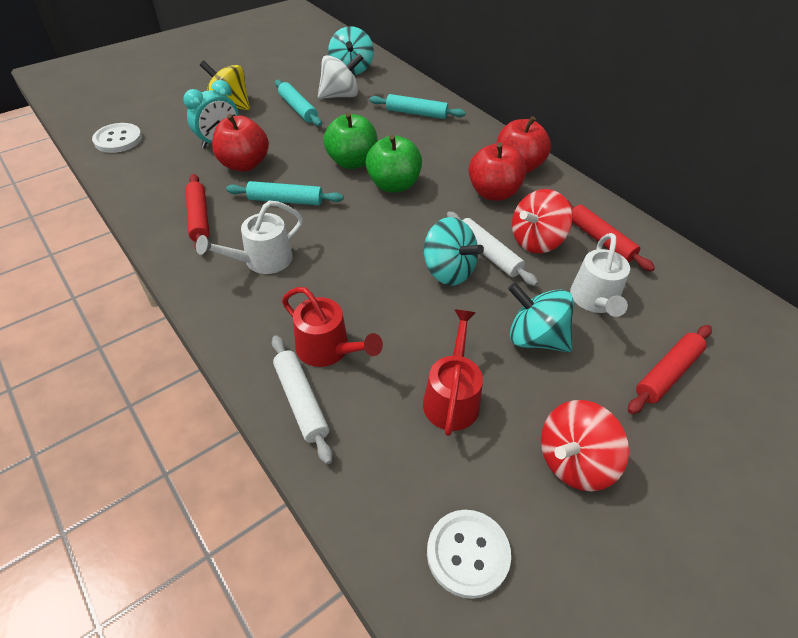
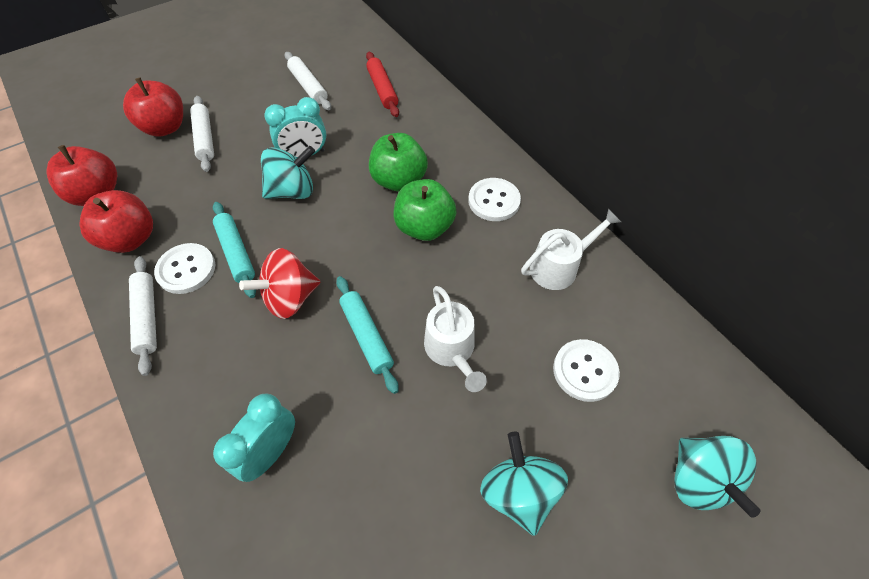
red rolling pin: 3 -> 1
red spinning top: 2 -> 1
red watering can: 2 -> 0
turquoise clock: 1 -> 2
turquoise rolling pin: 3 -> 2
white button: 2 -> 3
white rolling pin: 2 -> 3
white spinning top: 1 -> 0
yellow spinning top: 1 -> 0

